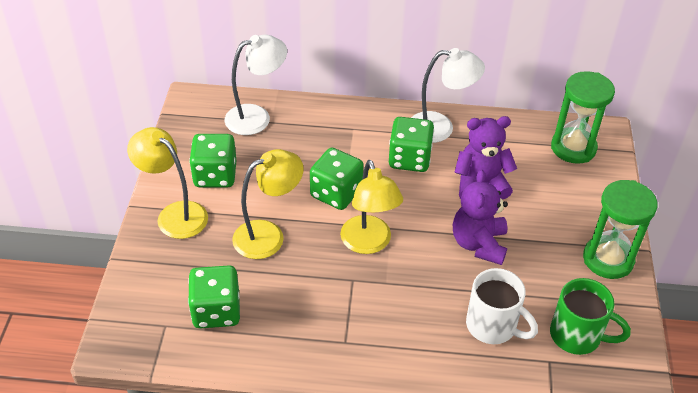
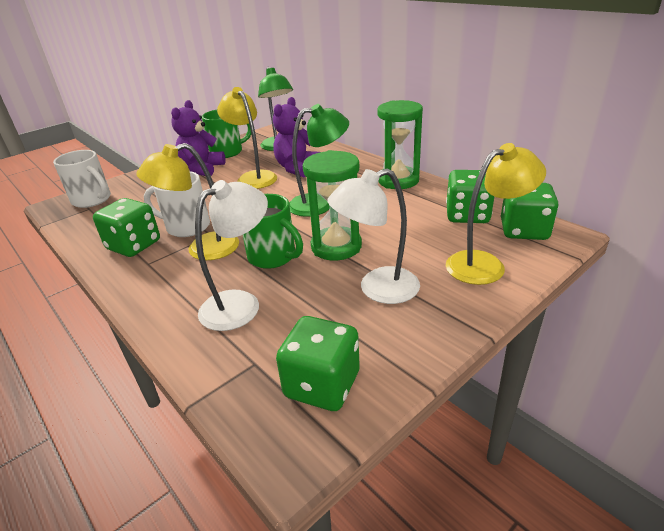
green lamp: 0 -> 2
green mug: 1 -> 2
white mug: 1 -> 2

